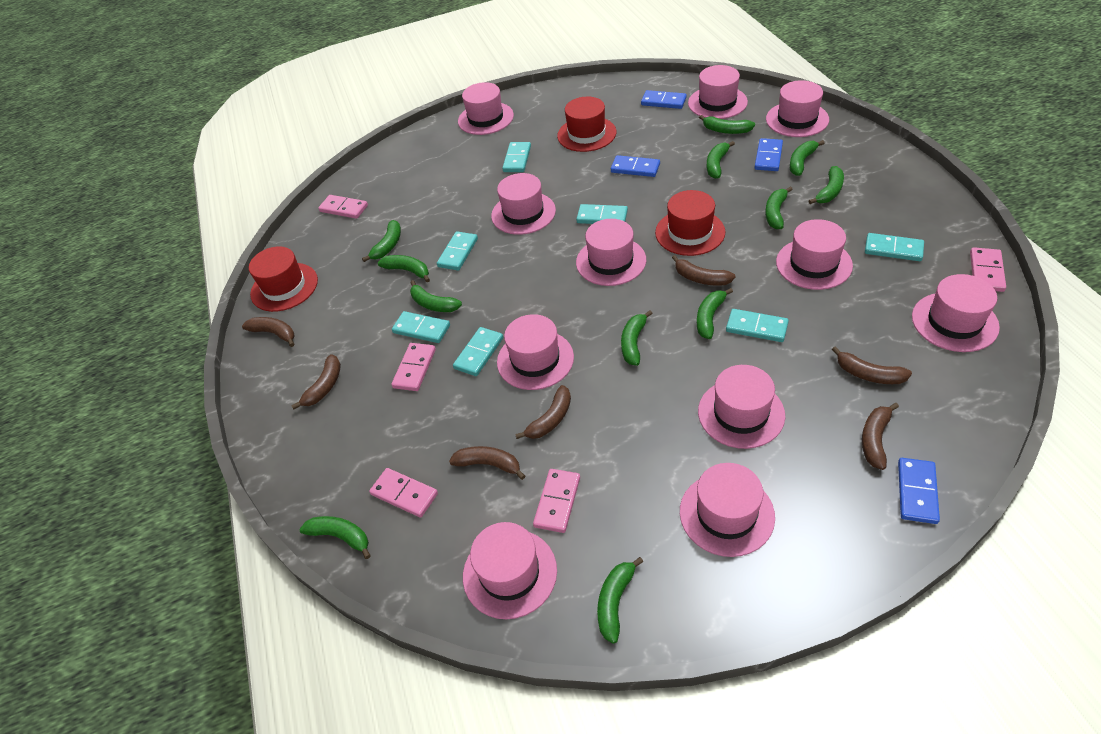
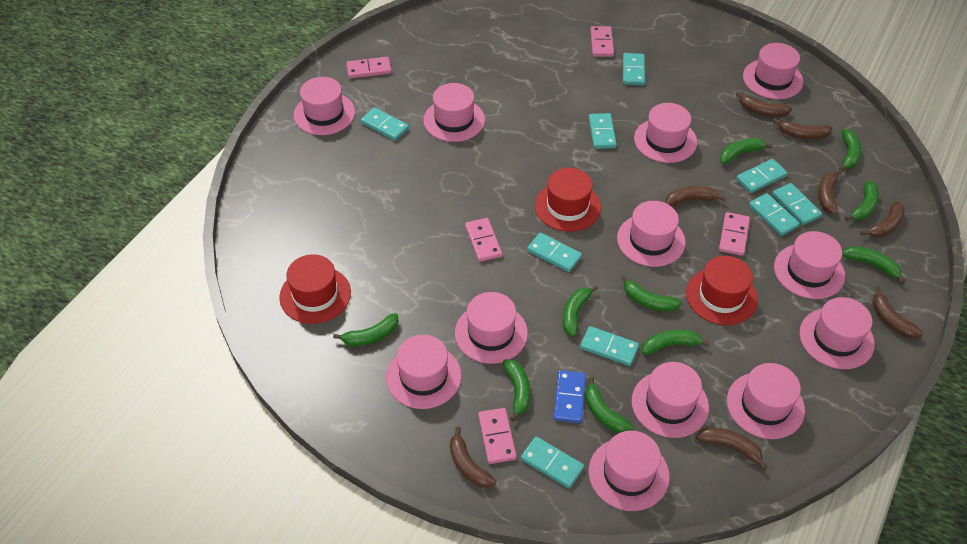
blue domino: 4 -> 1
brown banana: 7 -> 8
green banana: 12 -> 10
pink hat: 11 -> 12
turquoise domino: 7 -> 9

